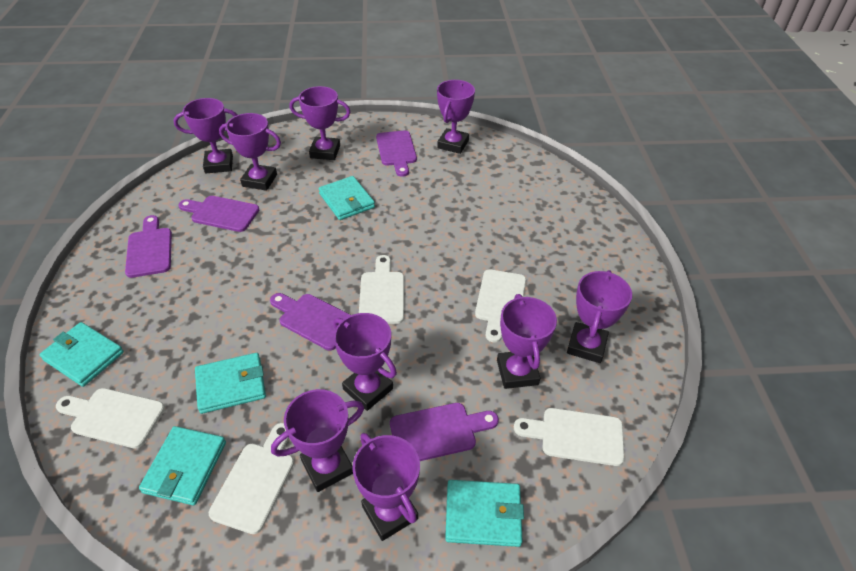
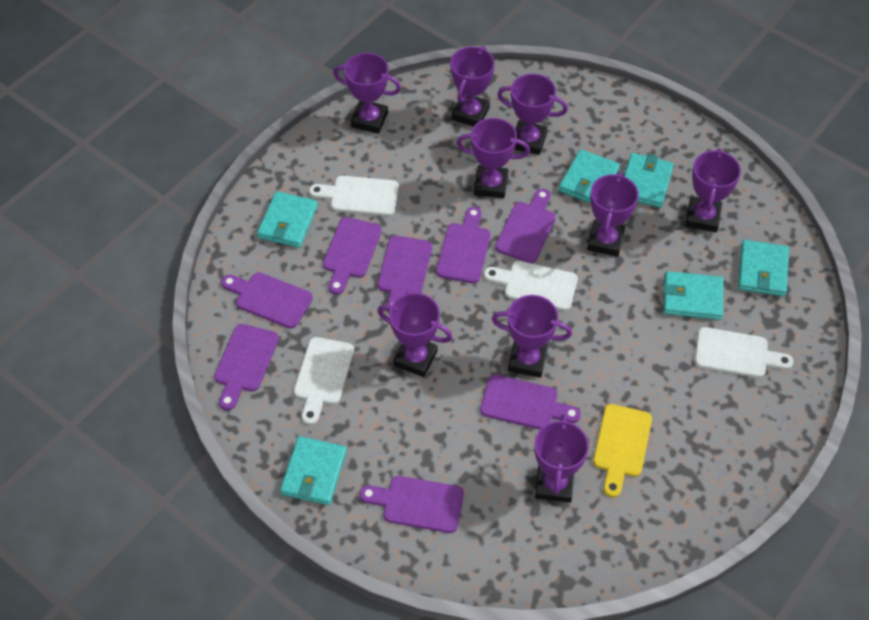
purple cutting board: 5 -> 8
turquoise wallet: 5 -> 6
white cutting board: 5 -> 4
yellow cutting board: 0 -> 1

